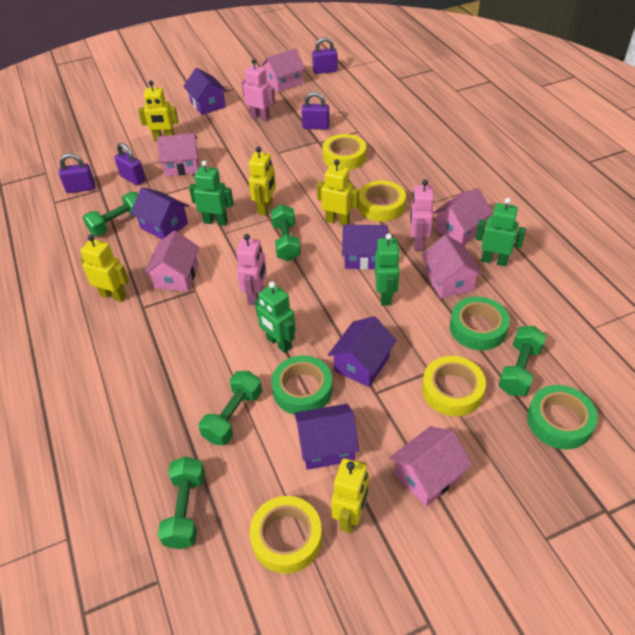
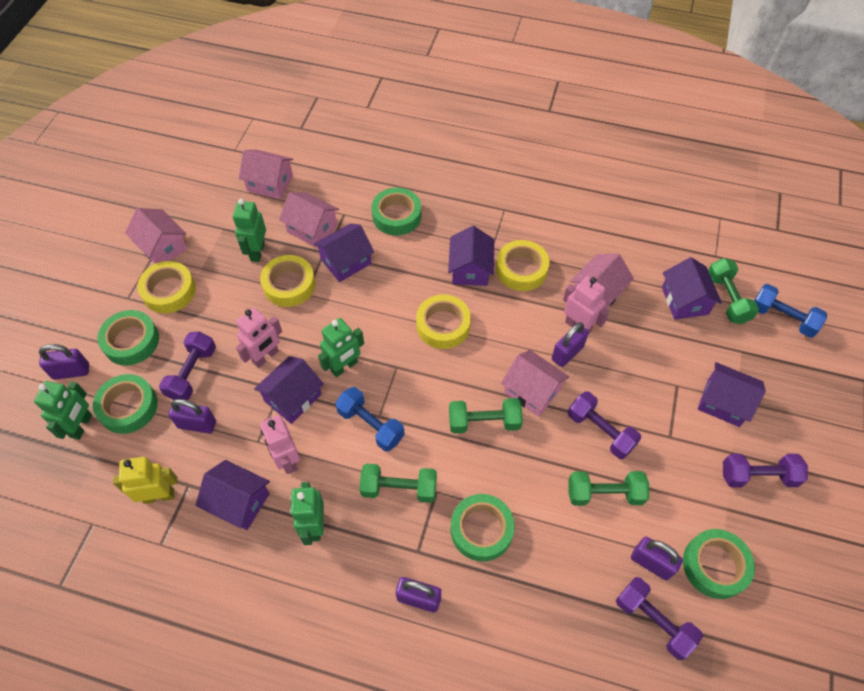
blue dumbbell: 0 -> 2
green dumbbell: 5 -> 4
green tape: 3 -> 5
pink house: 6 -> 5
purple dumbbell: 0 -> 4
purple house: 5 -> 6
purple padlock: 4 -> 5
yellow robot: 5 -> 1

